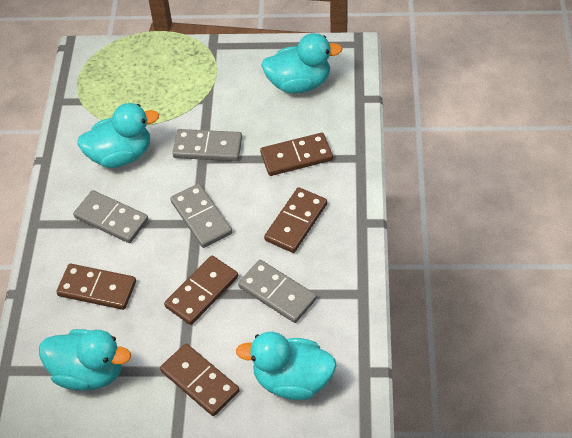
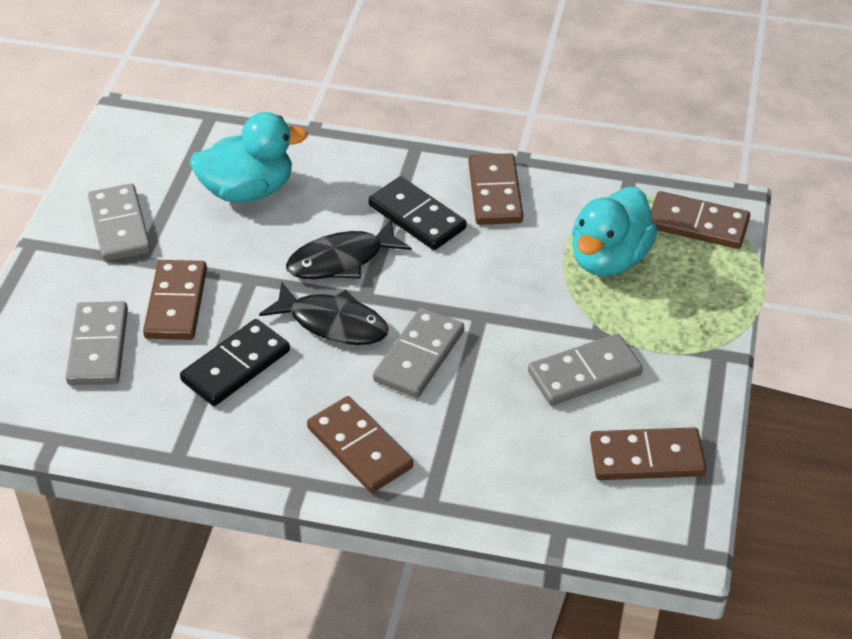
black domino: 0 -> 2
black fish: 0 -> 2
turquoise duck: 4 -> 2

